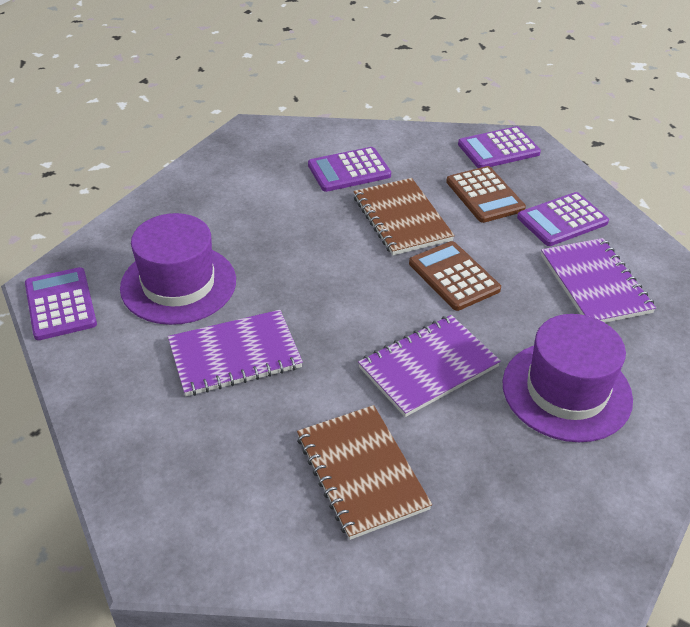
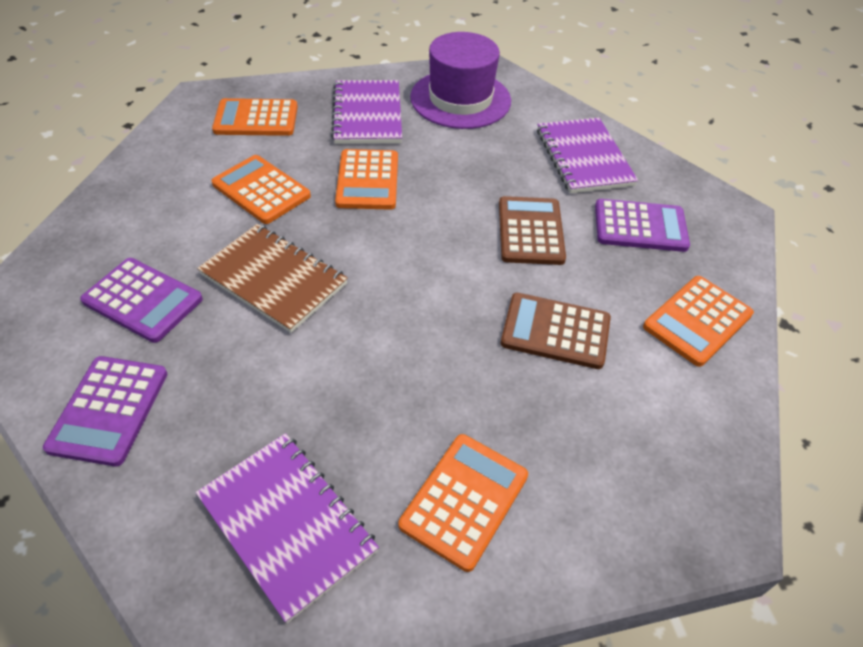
brown notebook: 2 -> 1
orange calculator: 0 -> 5
purple calculator: 4 -> 3
purple hat: 2 -> 1

